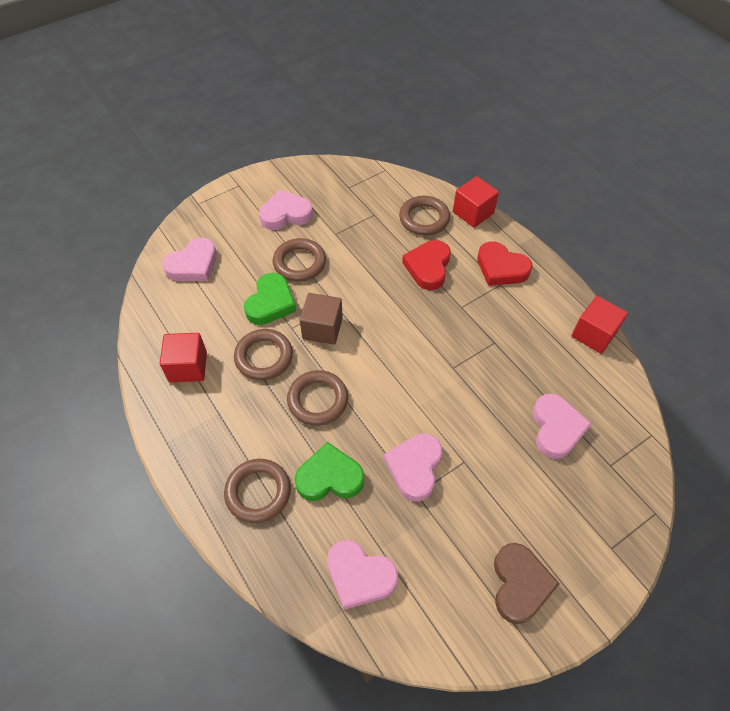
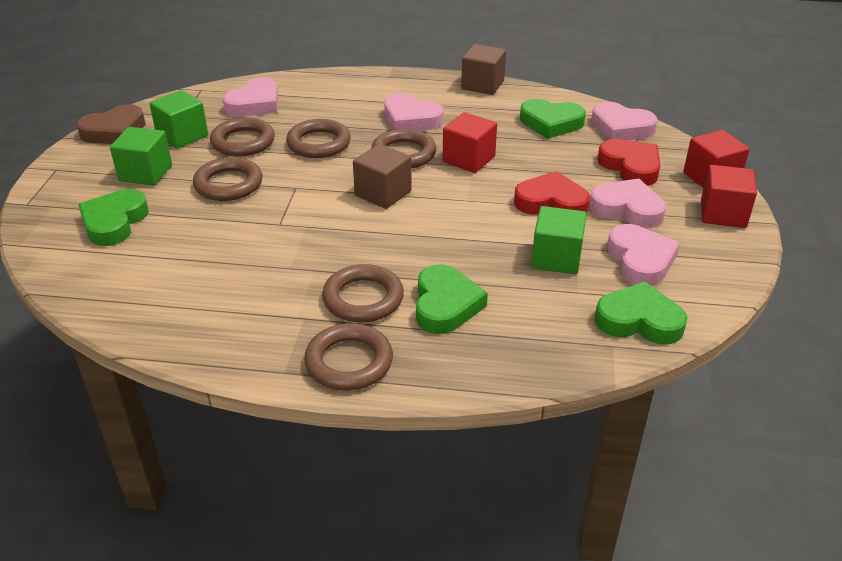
brown cube: 1 -> 2
brown ring: 5 -> 6
green cube: 0 -> 3
green heart: 2 -> 4

